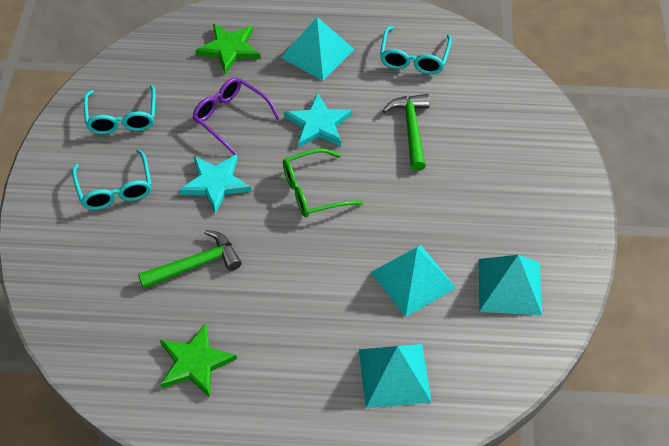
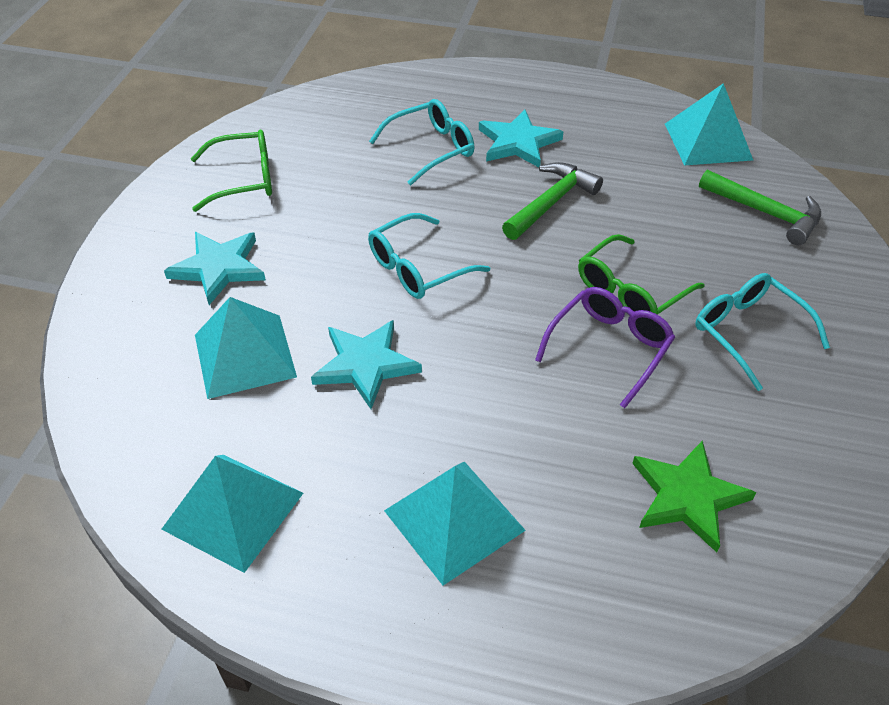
green glasses: 1 -> 2
green star: 2 -> 1
turquoise star: 2 -> 3

